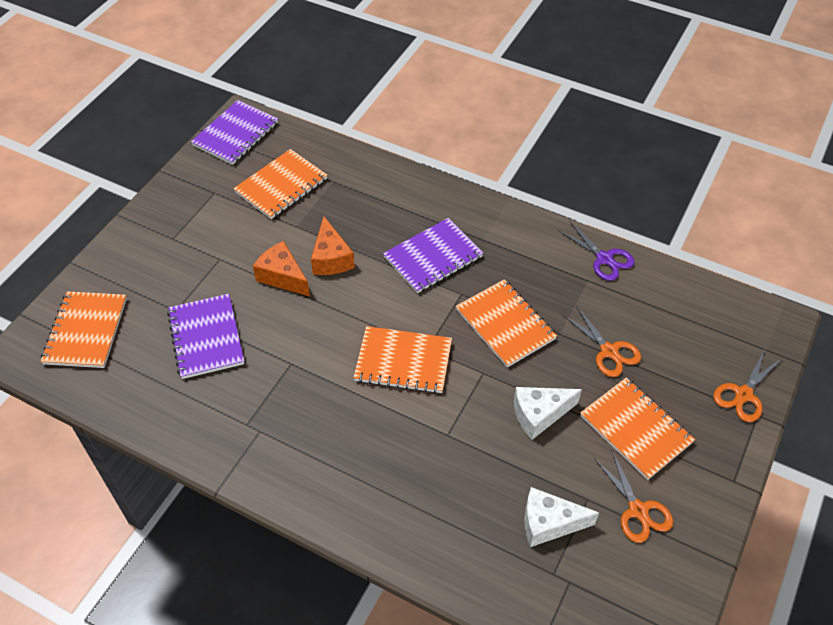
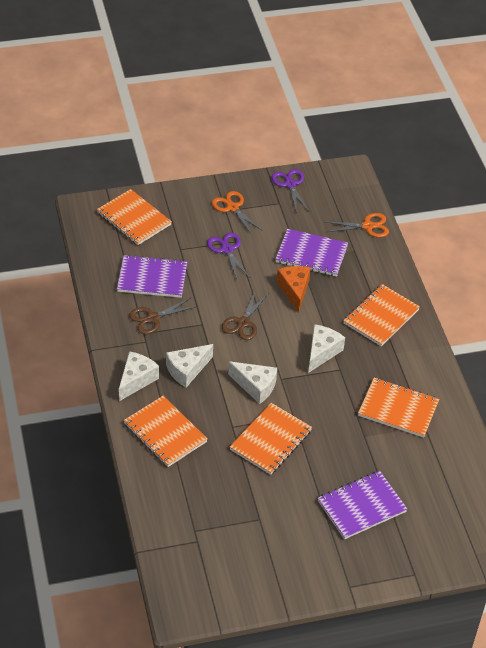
brown scissors: 0 -> 2
orange cheese: 2 -> 1
orange scissors: 3 -> 2
purple scissors: 1 -> 2
white cheese: 2 -> 4

